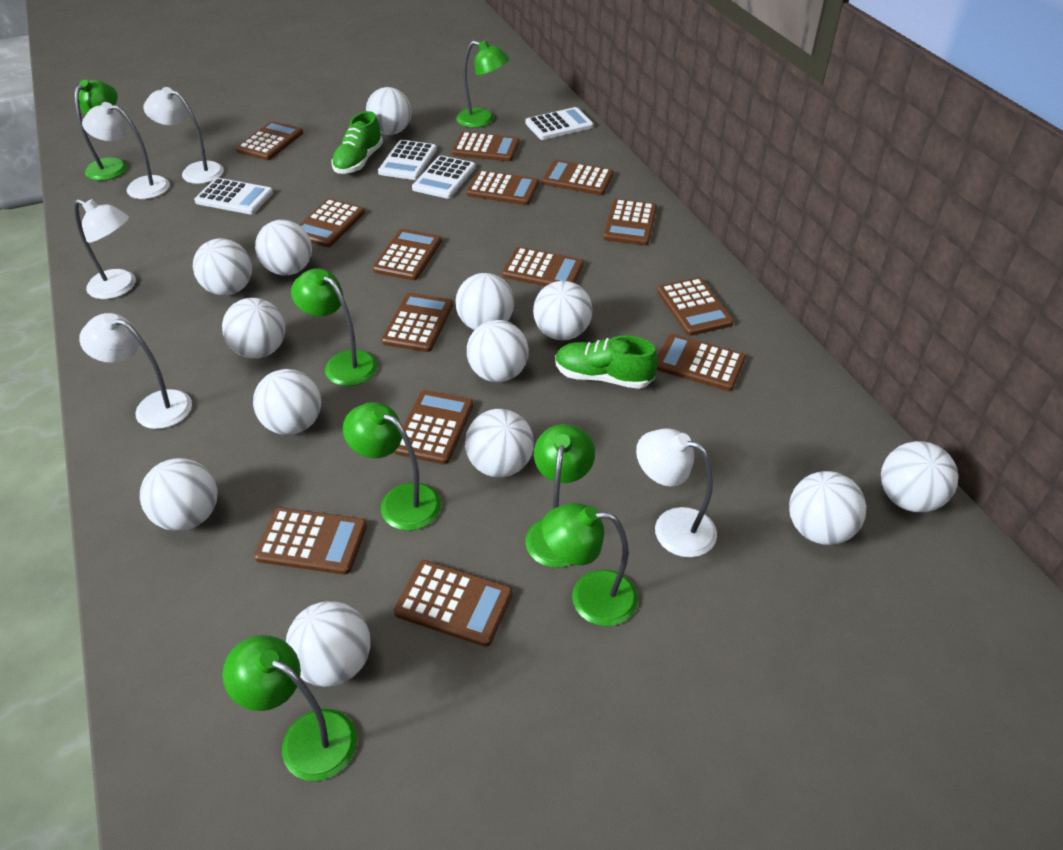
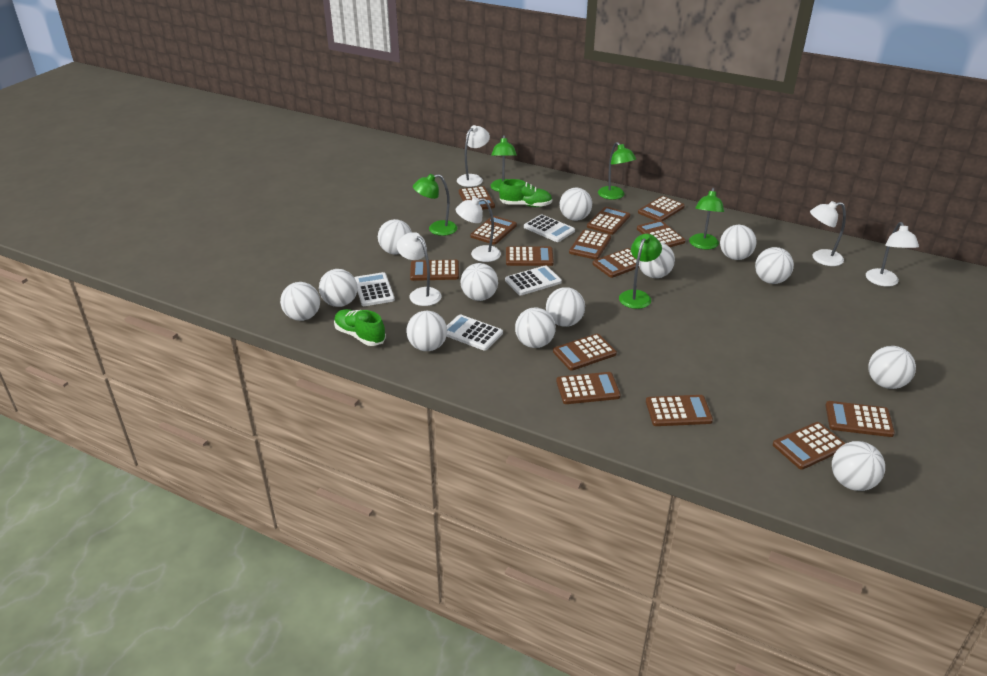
green lamp: 7 -> 5

